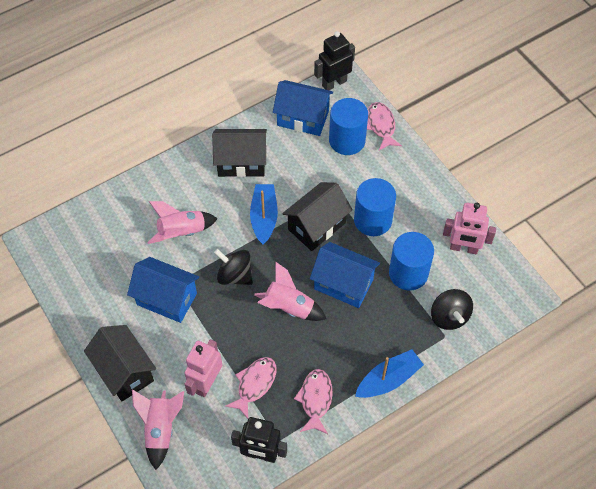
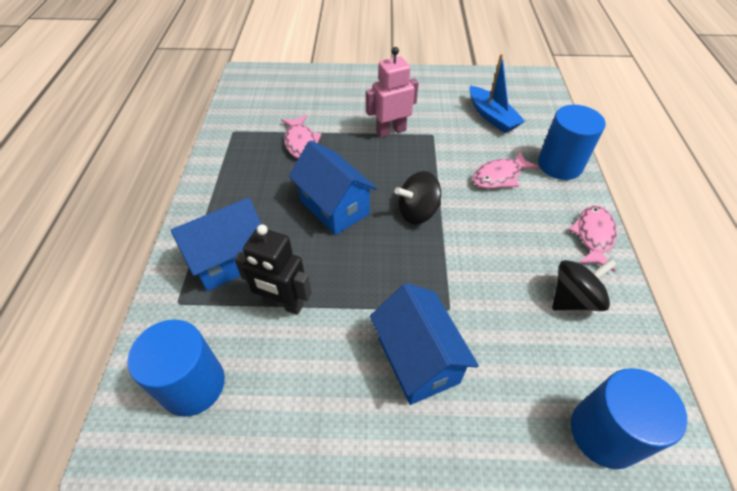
black house: 3 -> 0
black robot: 2 -> 1
blue boat: 2 -> 1
pink robot: 2 -> 1
pink rocket: 3 -> 0

